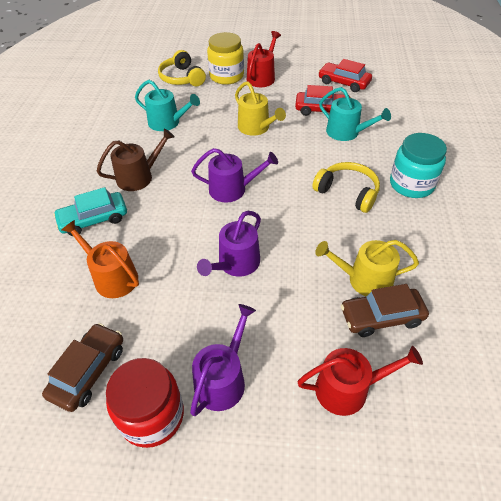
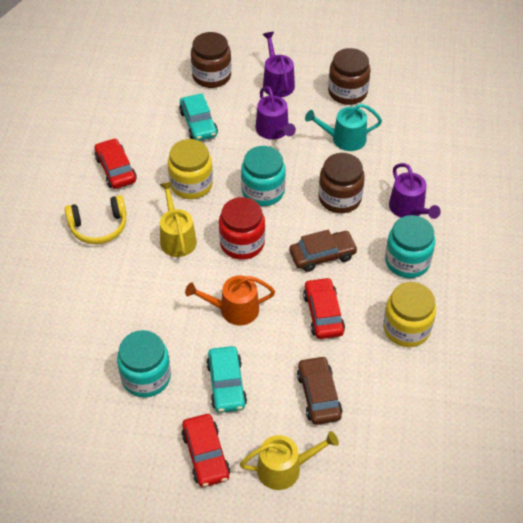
brown jar: 0 -> 3
brown watering can: 1 -> 0
red car: 2 -> 3
red watering can: 2 -> 0
turquoise car: 1 -> 2
turquoise jar: 1 -> 3
turquoise watering can: 2 -> 1
yellow headphones: 2 -> 1
yellow jar: 1 -> 2

